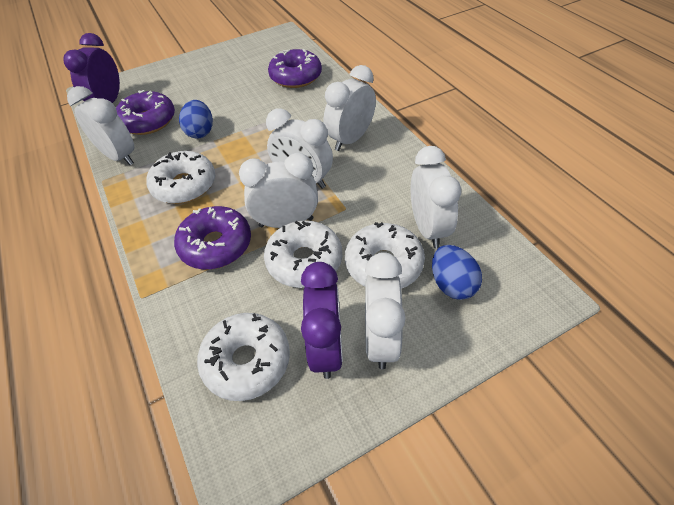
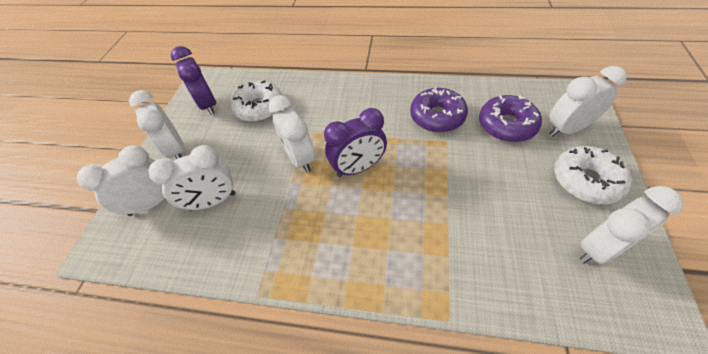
blue egg: 2 -> 0
purple donut: 3 -> 2
white donut: 4 -> 2

